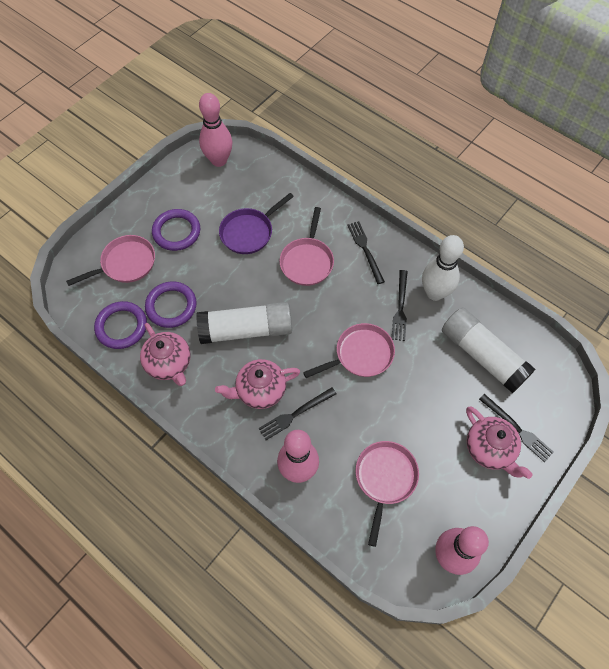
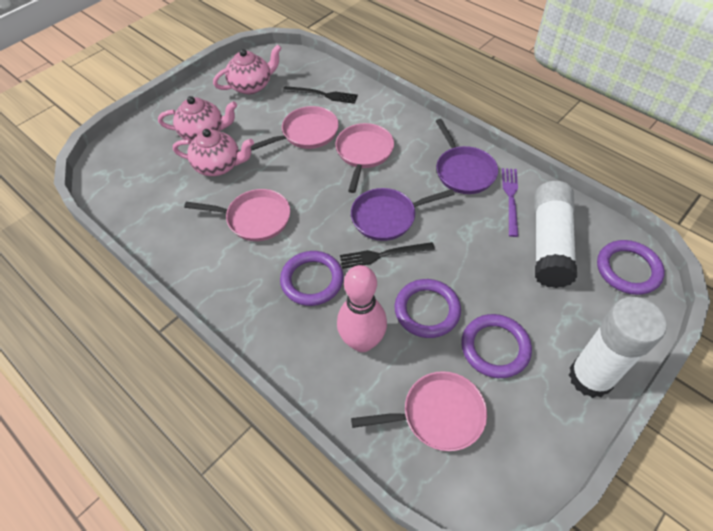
black fork: 4 -> 2
pink bowling pin: 3 -> 1
purple fork: 0 -> 1
purple pan: 1 -> 2
purple ring: 3 -> 4
white bowling pin: 1 -> 0

